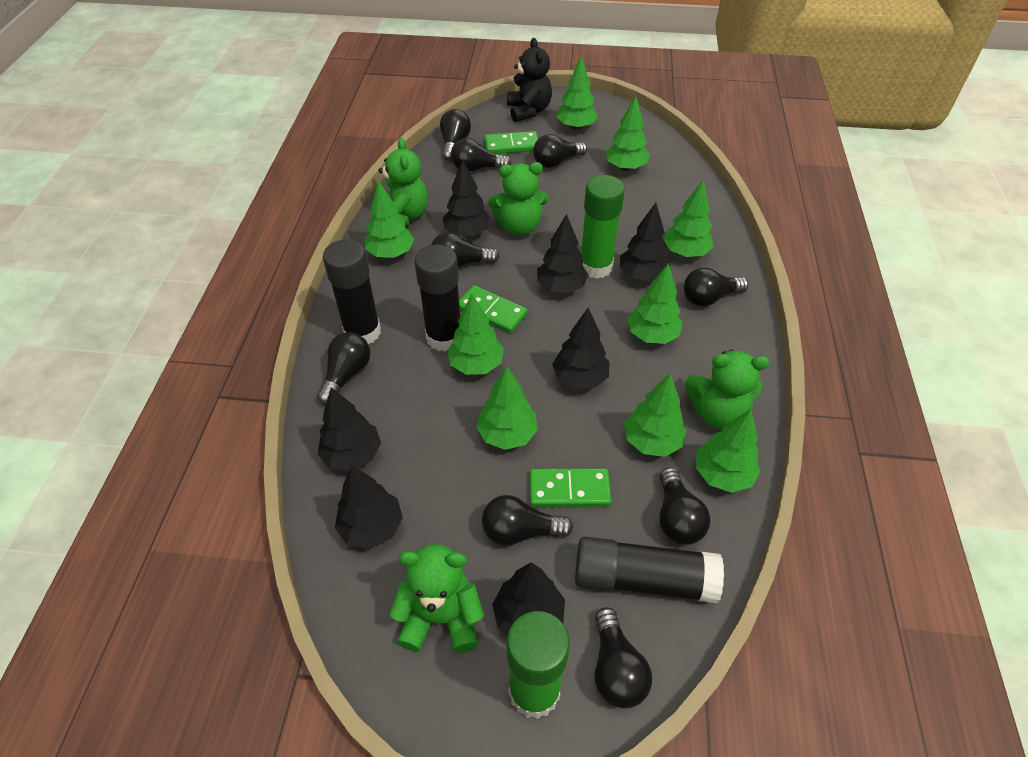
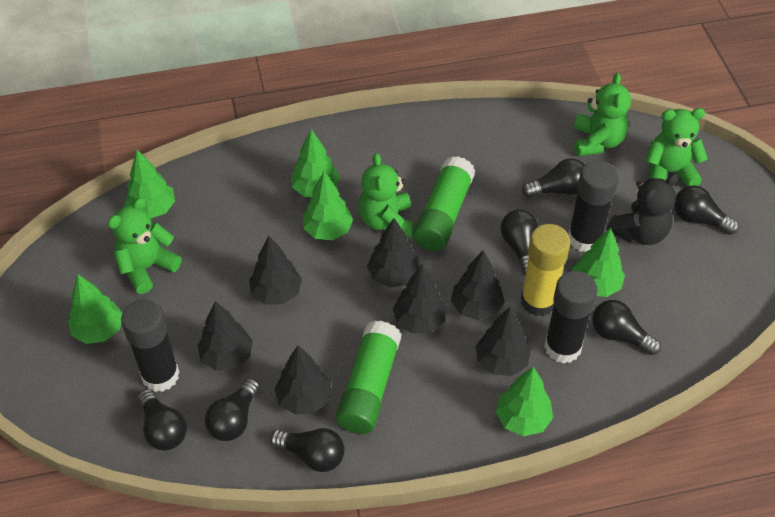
black light bulb: 9 -> 7
green domino: 3 -> 0
green tree: 9 -> 6
yellow glue stick: 0 -> 1

